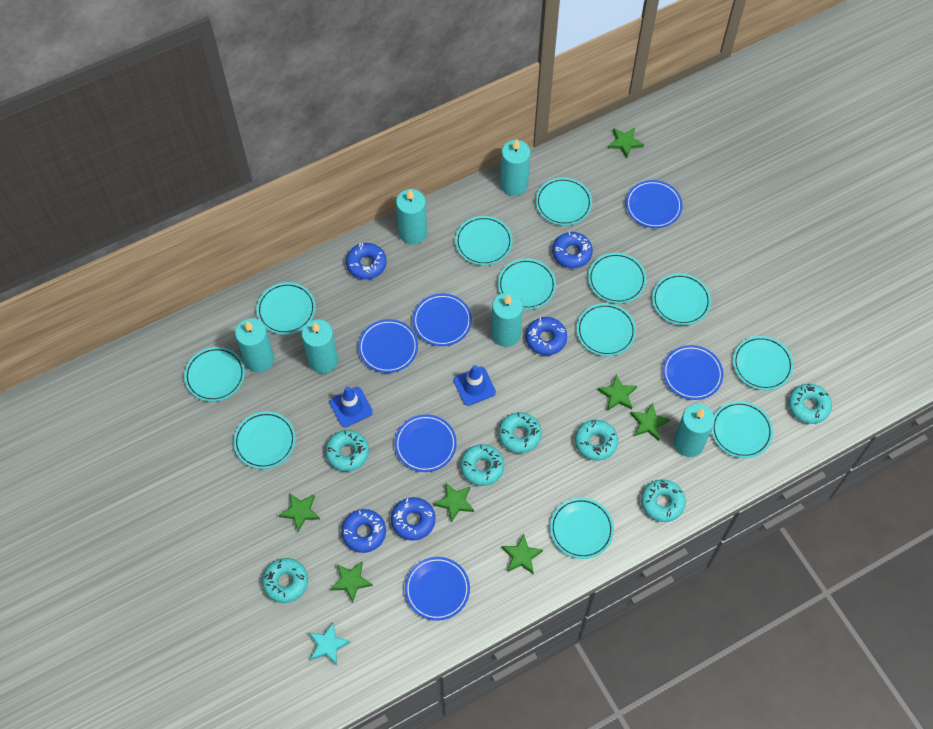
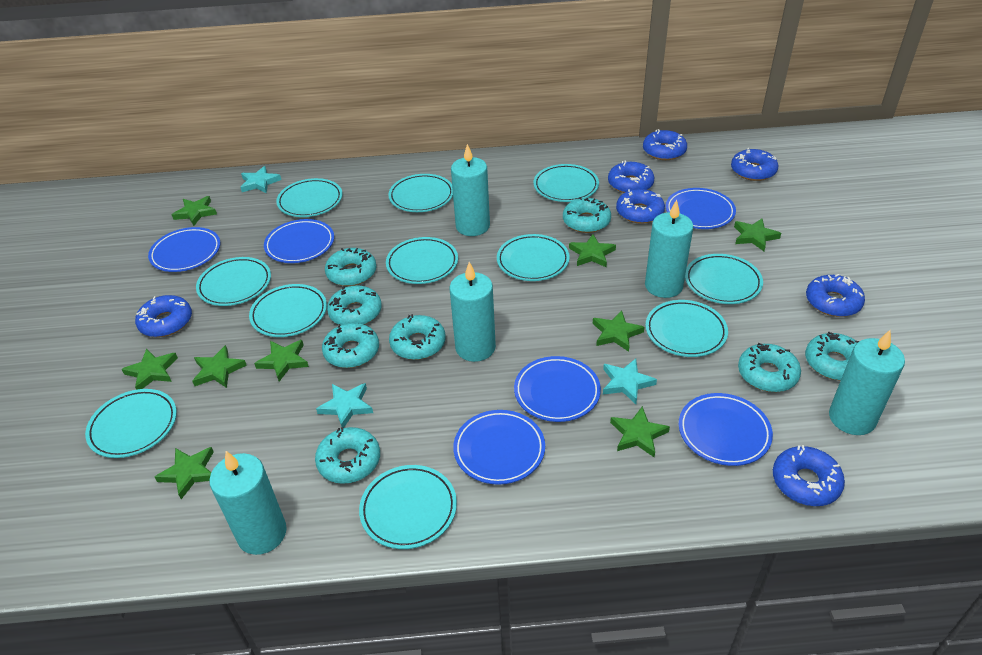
blue donut: 5 -> 7
blue traffic cone: 2 -> 0
green star: 7 -> 9
turquoise candle: 6 -> 5
turquoise donut: 7 -> 8
turquoise plate: 12 -> 11
turquoise star: 1 -> 3

